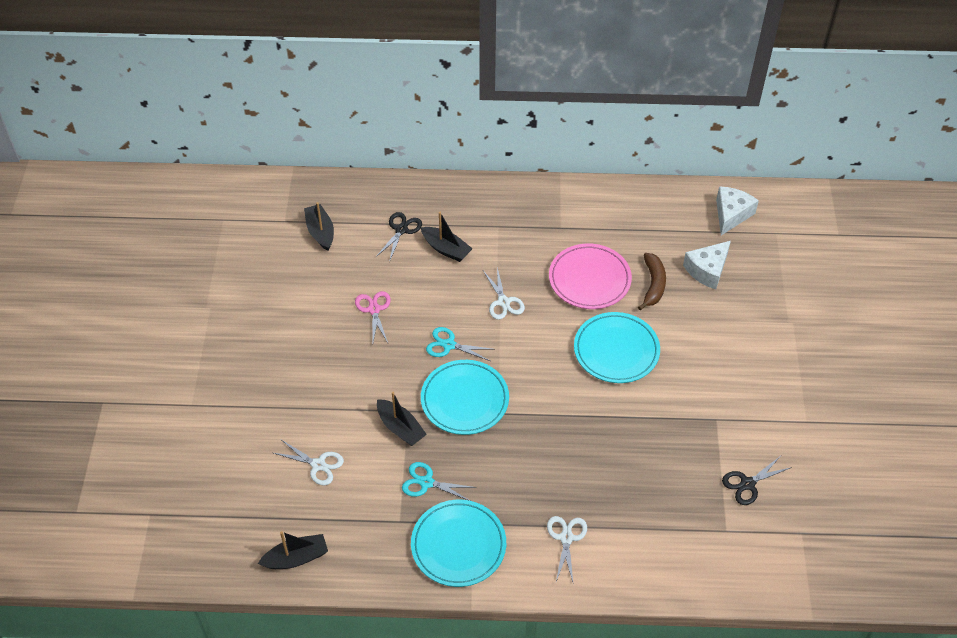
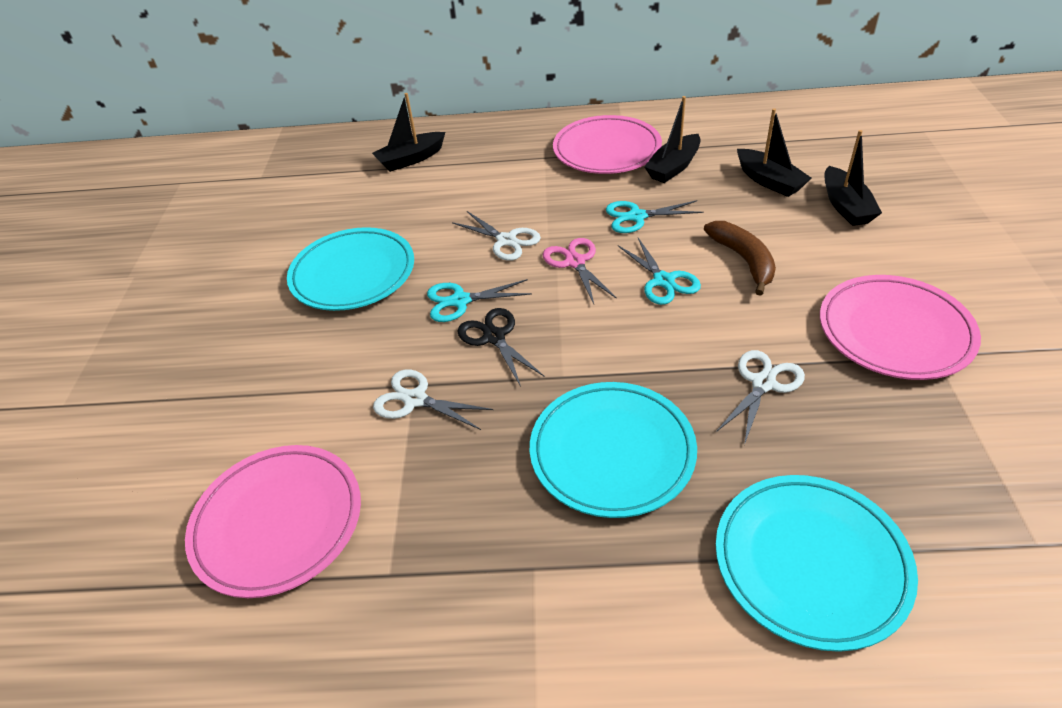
black scissors: 2 -> 1
pink plate: 1 -> 3
turquoise scissors: 2 -> 3
white cheese: 2 -> 0

